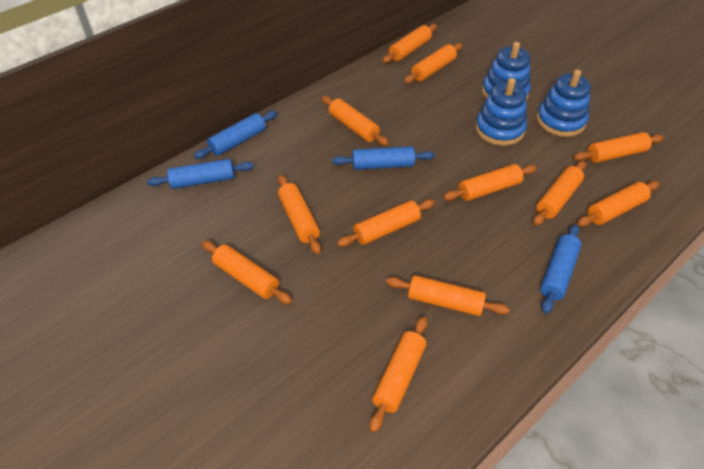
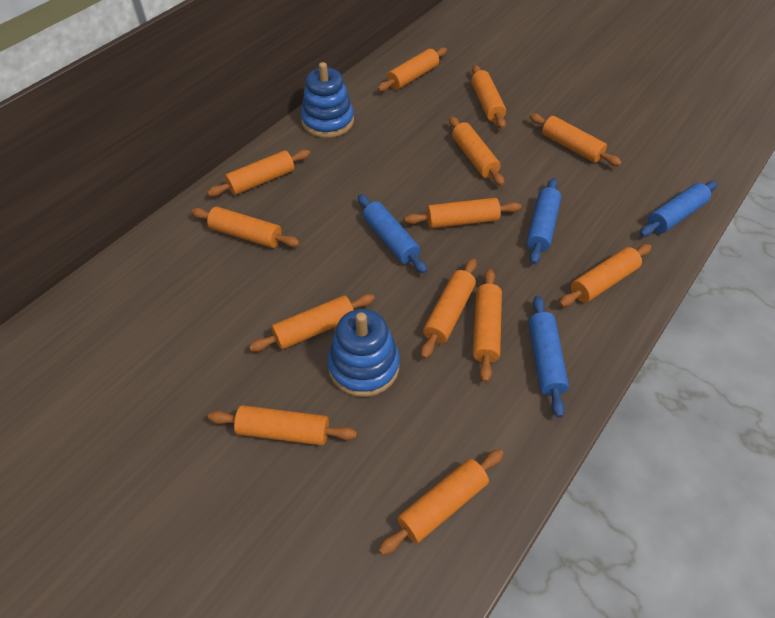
blue stacking toy: 3 -> 2
orange rolling pin: 12 -> 13

